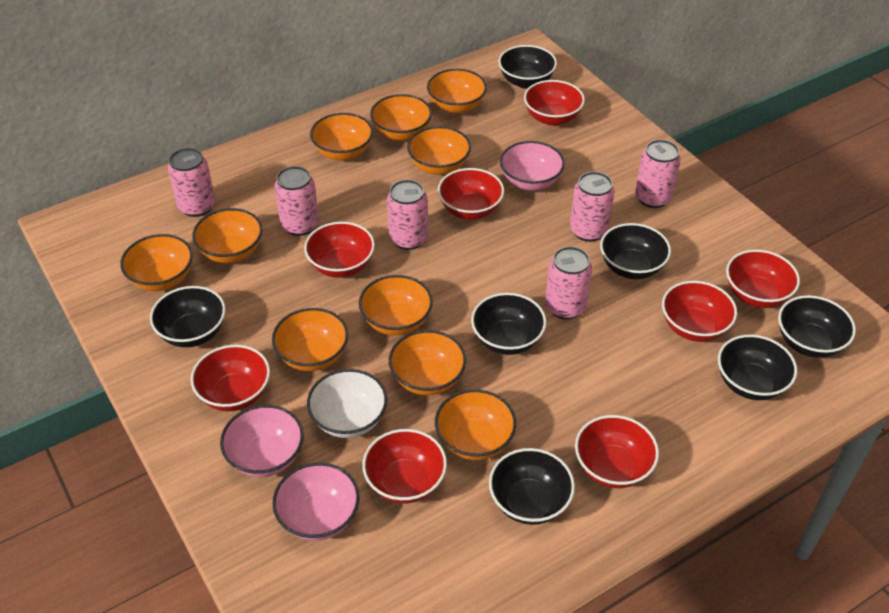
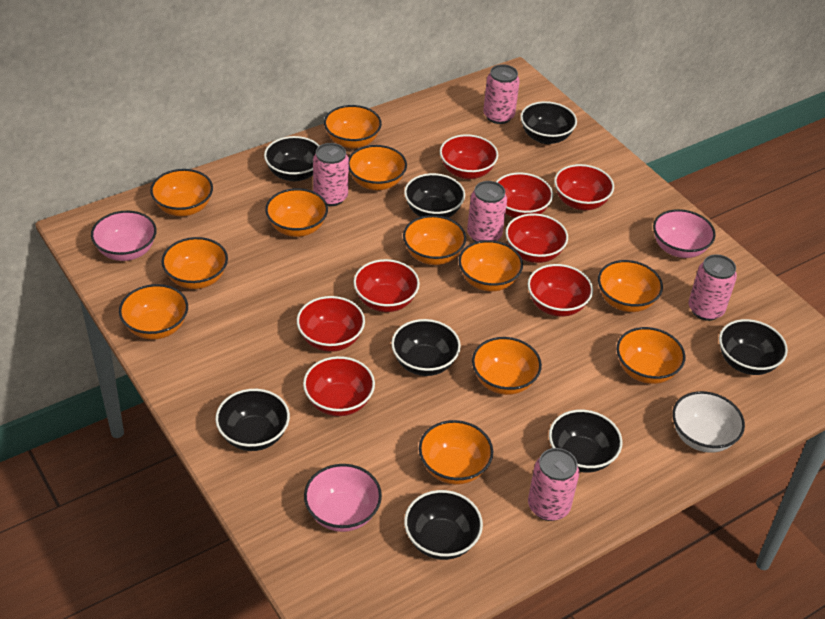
black bowl: 7 -> 8
orange bowl: 10 -> 12
pink can: 6 -> 5

